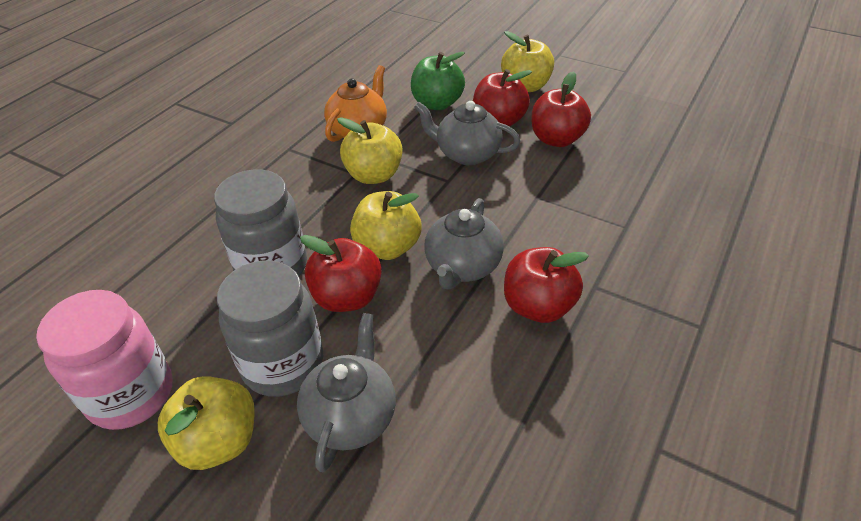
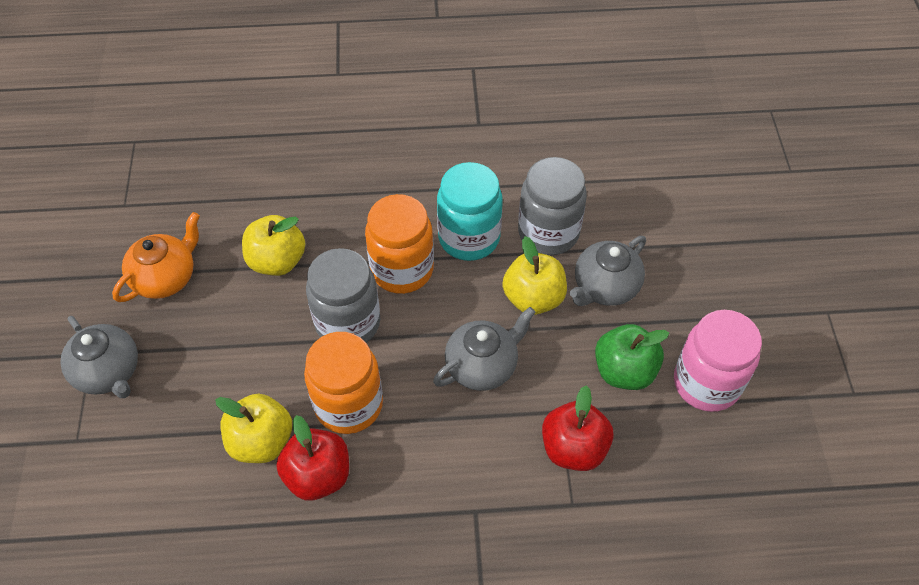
orange jar: 0 -> 2
red apple: 4 -> 2
turquoise jar: 0 -> 1
yellow apple: 4 -> 3

